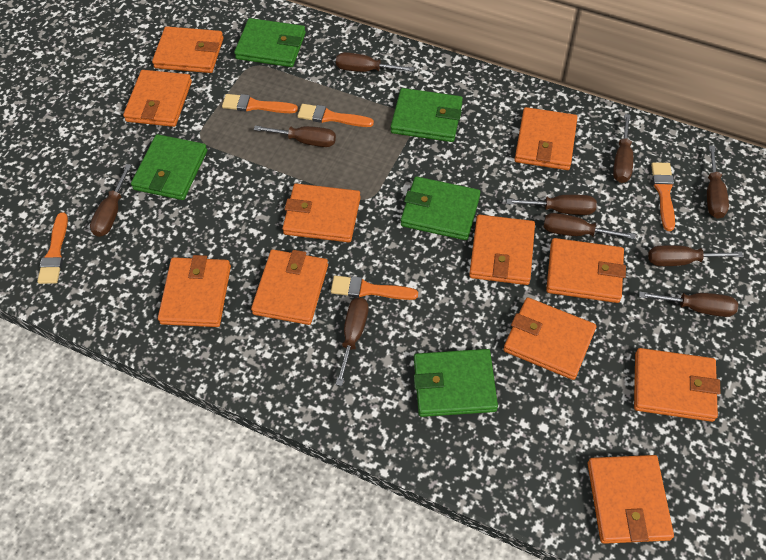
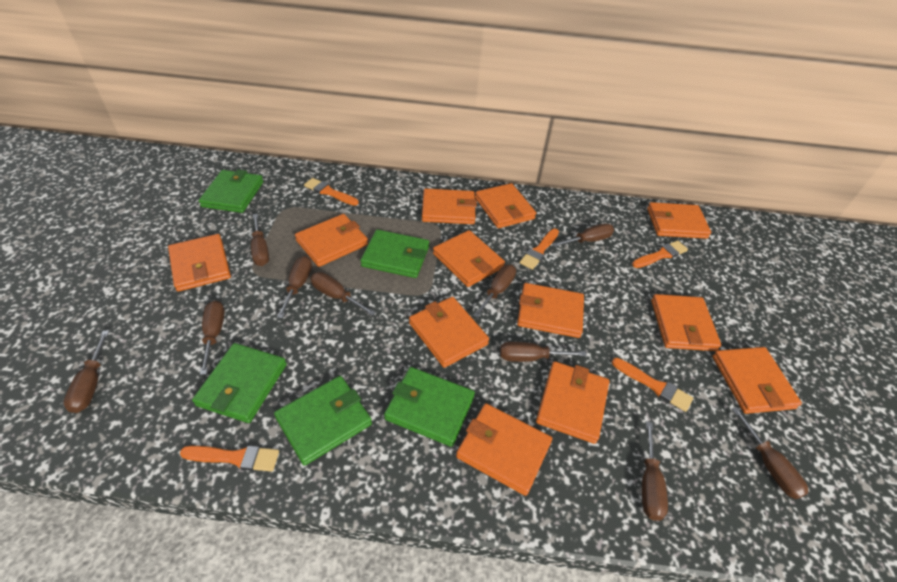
orange wallet: 11 -> 12

